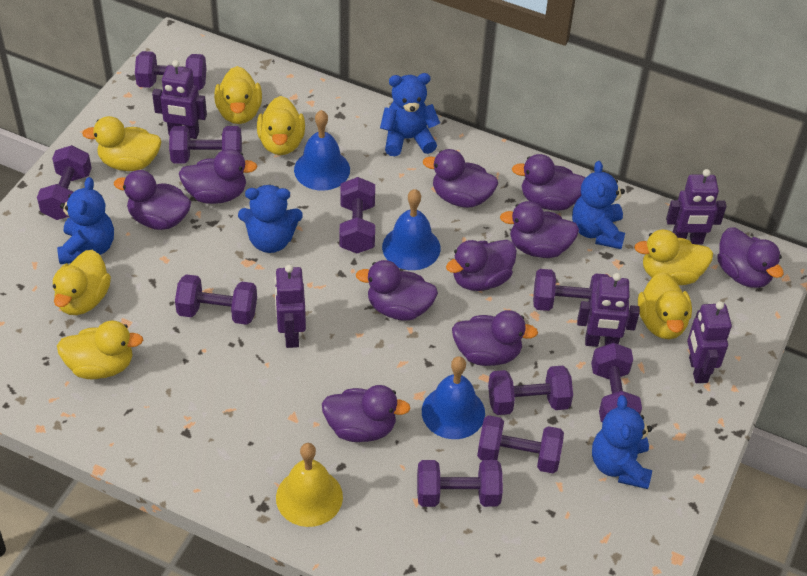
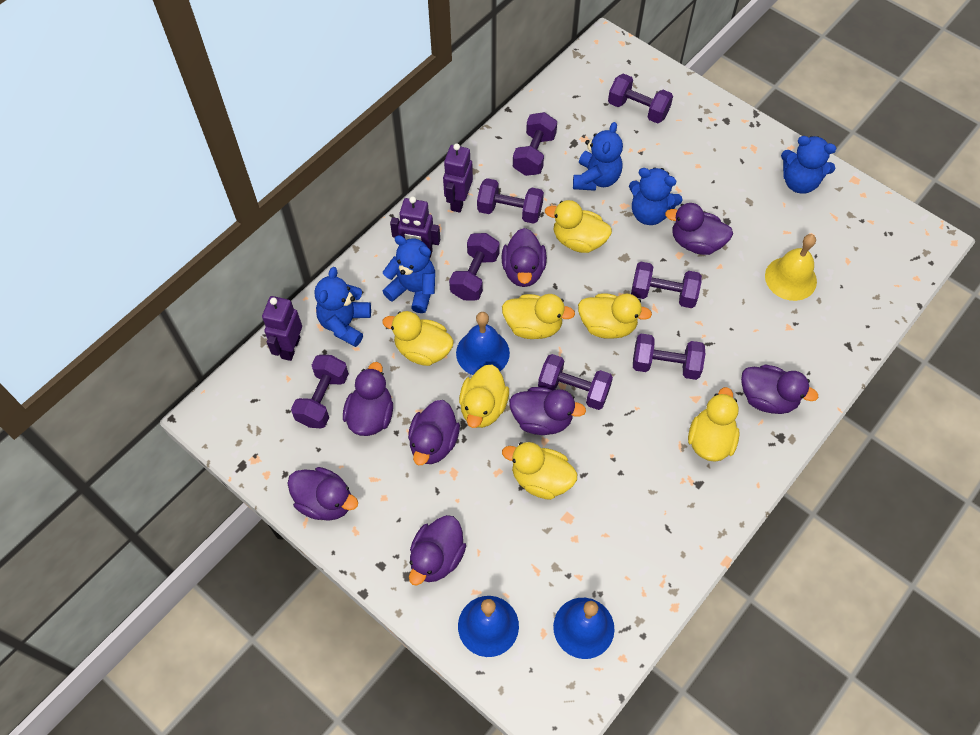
purple duck: 10 -> 8
purple dumbbell: 10 -> 8
purple robot: 5 -> 3

